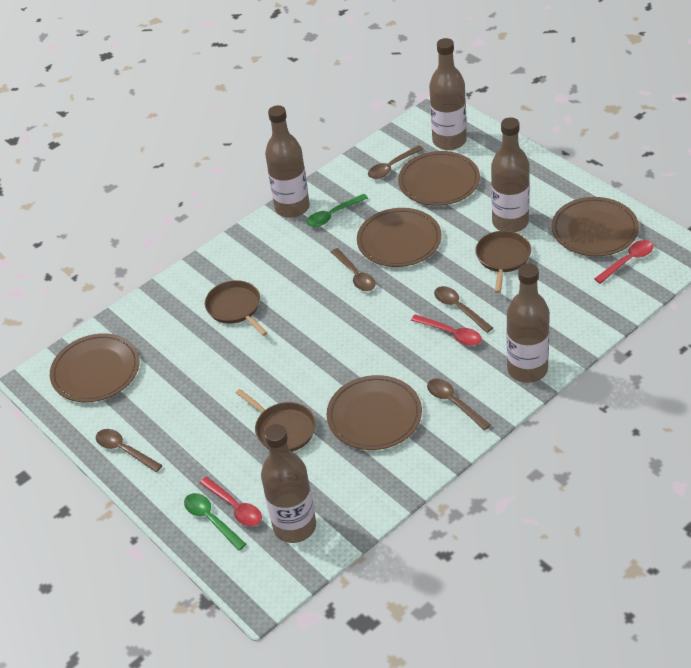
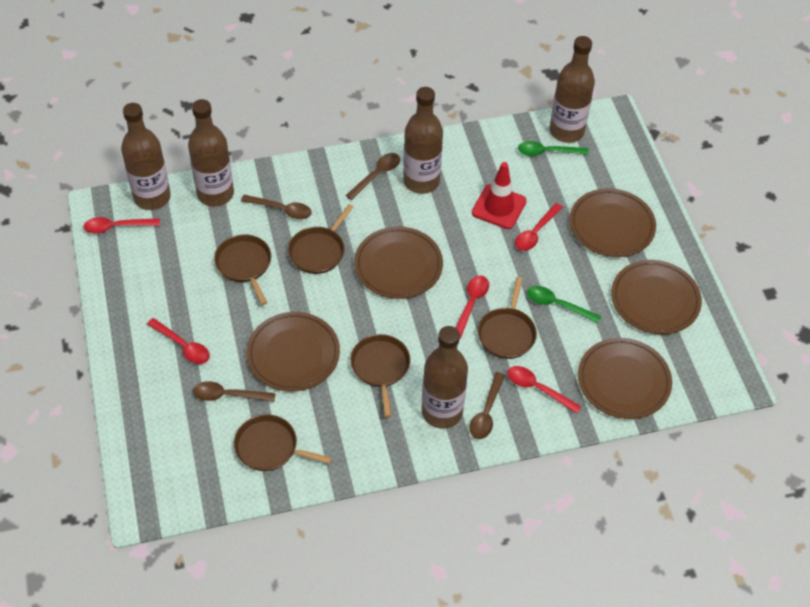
brown pan: 3 -> 5
brown spoon: 5 -> 4
red spoon: 3 -> 5
red traffic cone: 0 -> 1

